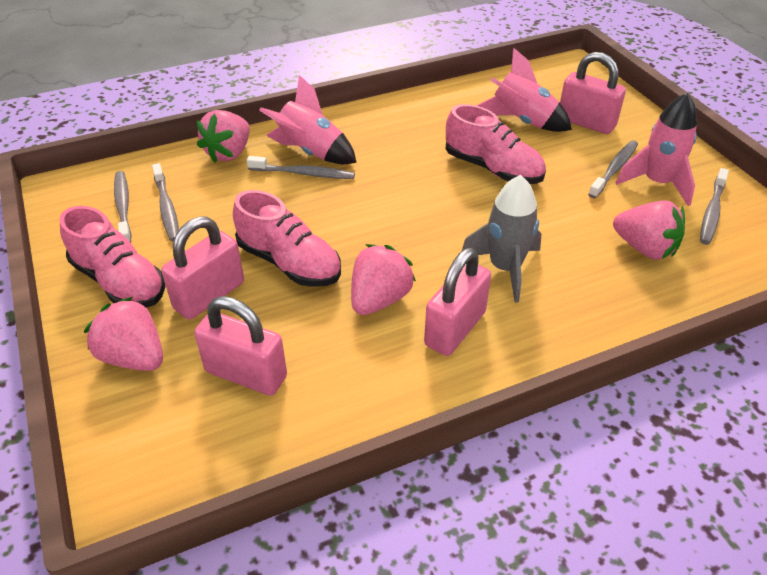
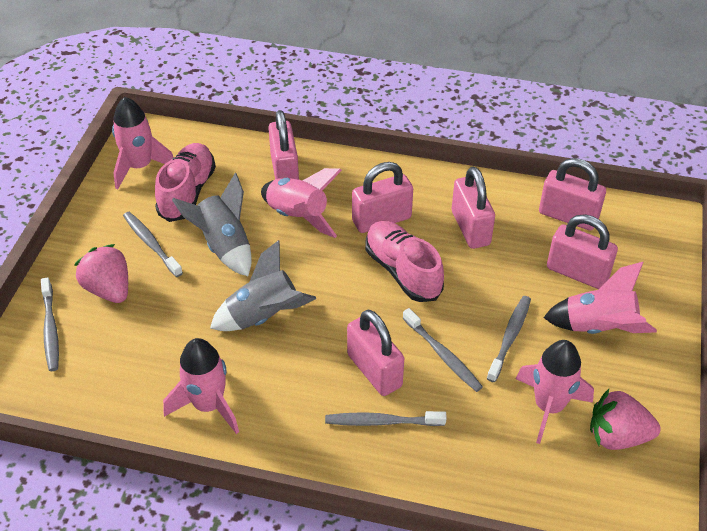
grey rocket: 1 -> 2
pink padlock: 4 -> 6
pink rocket: 3 -> 5
pink shoe: 3 -> 2
pink strawberry: 4 -> 2

